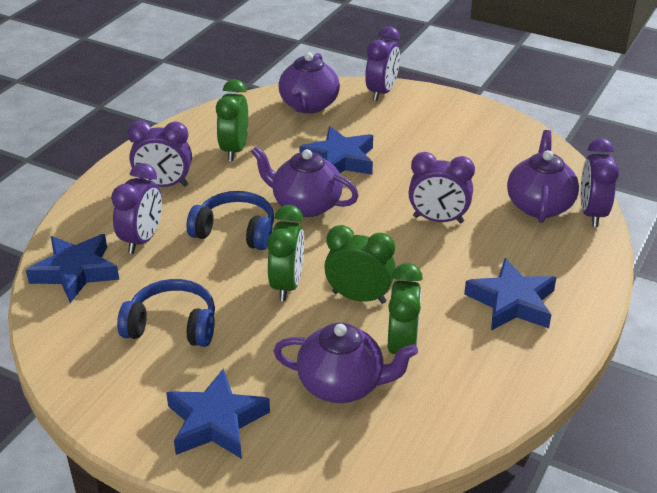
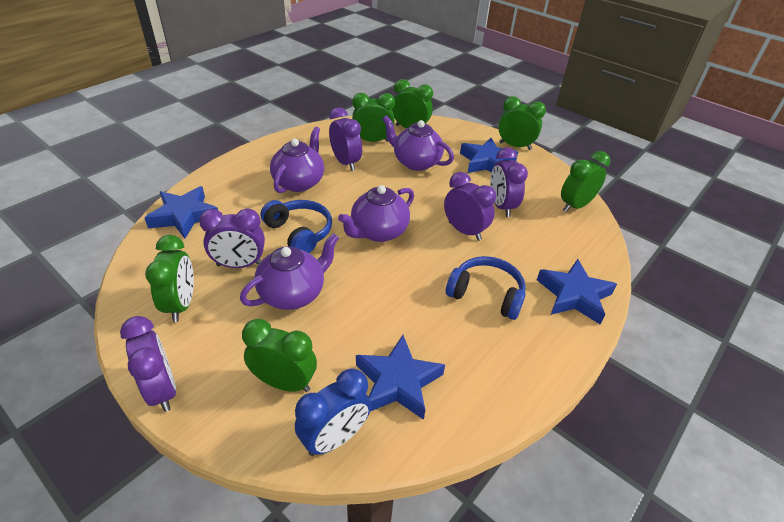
blue clock: 0 -> 1
green clock: 4 -> 6

